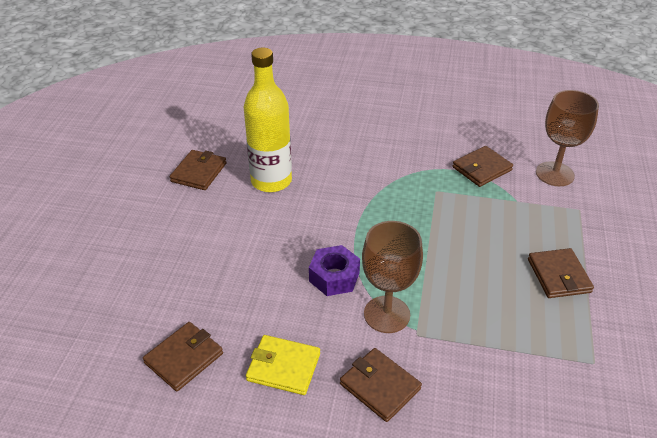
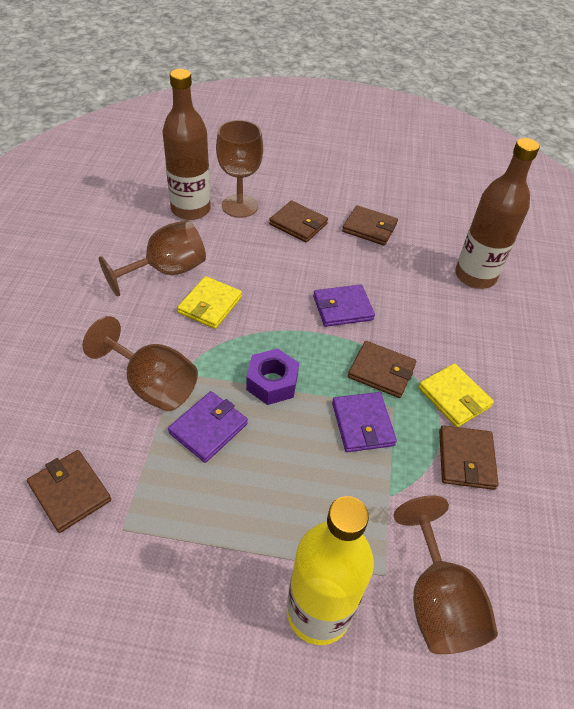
brown bottle: 0 -> 2
brown goblet: 2 -> 4
purple wallet: 0 -> 3
yellow wallet: 1 -> 2

